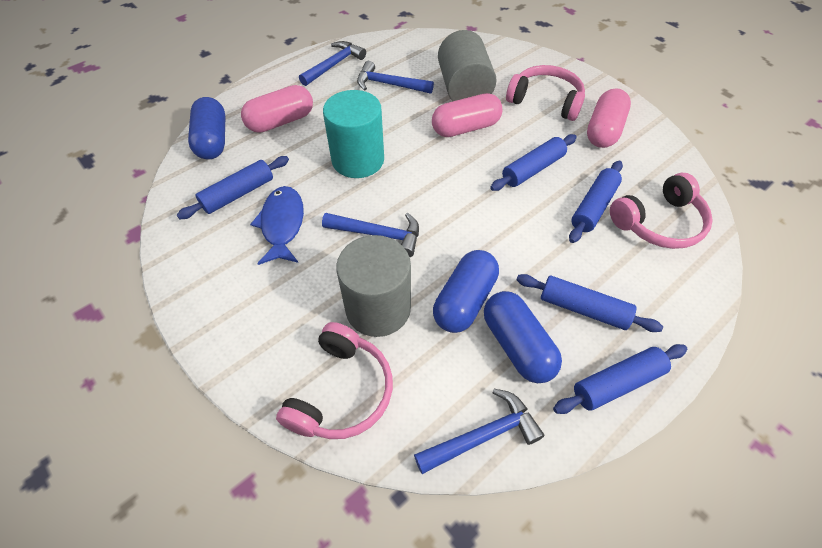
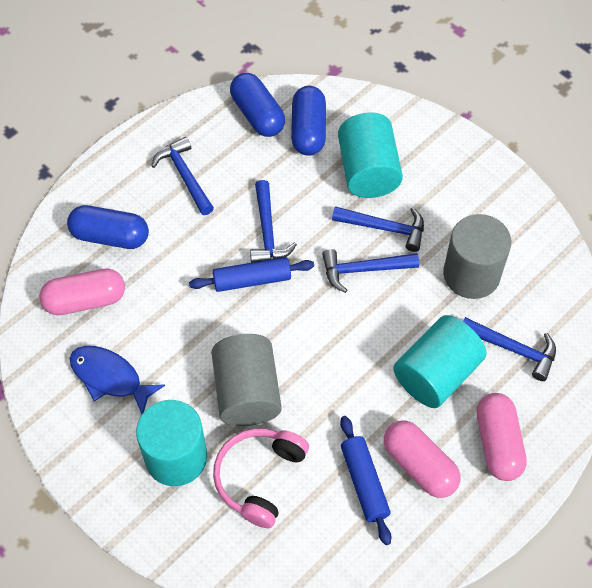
blue hammer: 4 -> 5
blue rolling pin: 5 -> 2
pink headphones: 3 -> 1
turquoise cylinder: 1 -> 3

